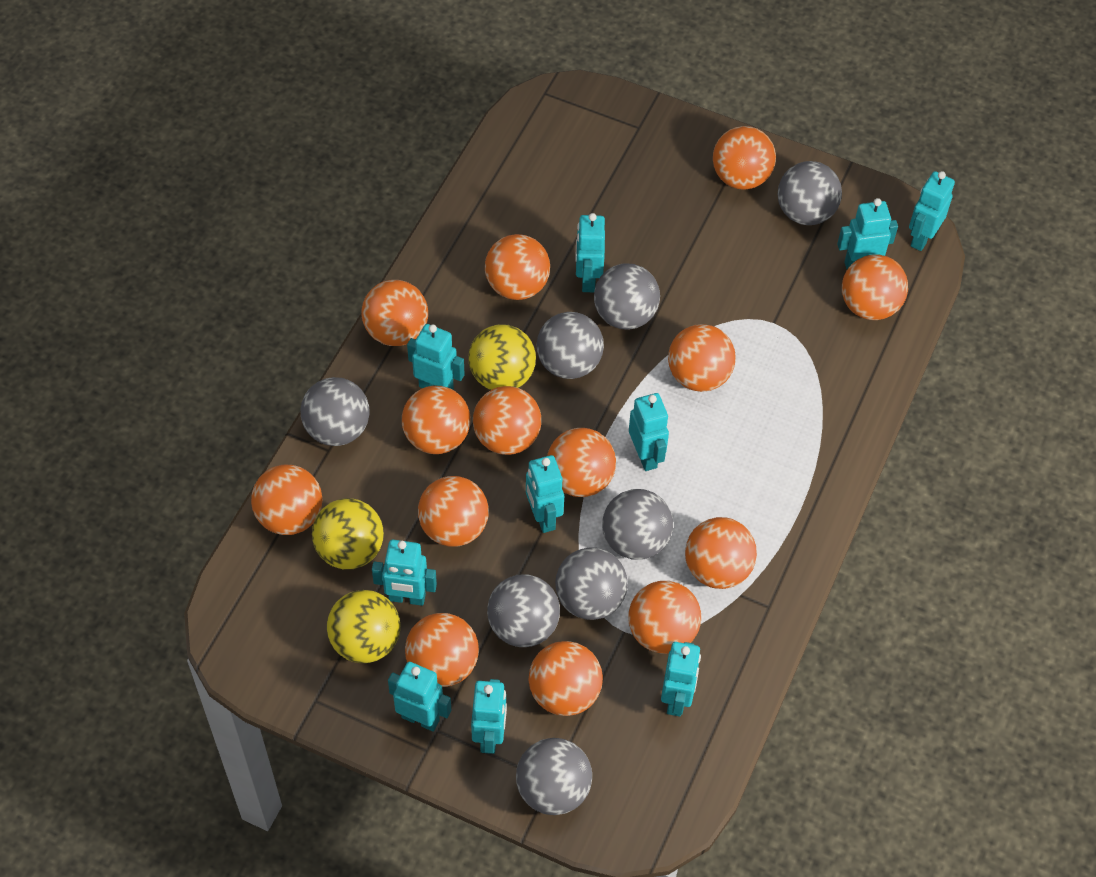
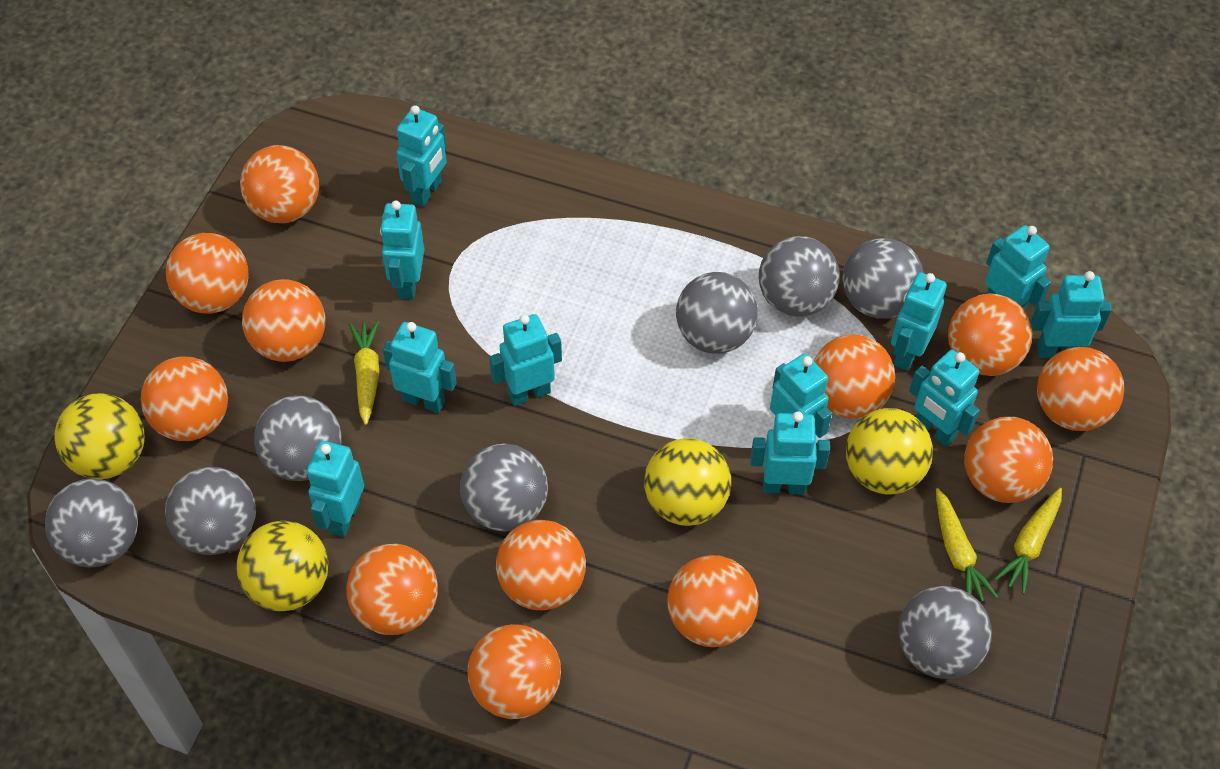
orange ball: 14 -> 12
turquoise robot: 10 -> 11
yellow ball: 3 -> 4
yellow carrot: 0 -> 3

